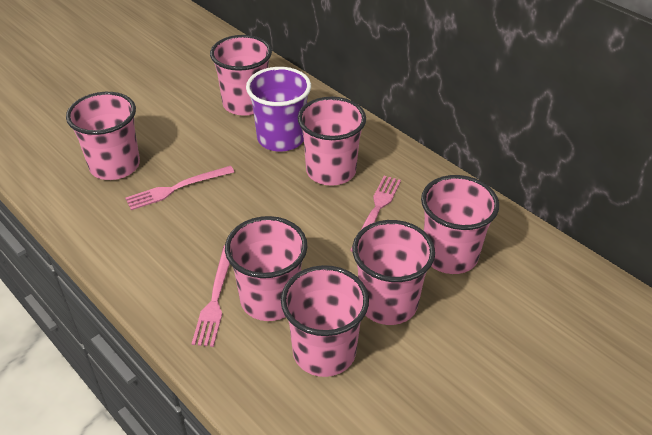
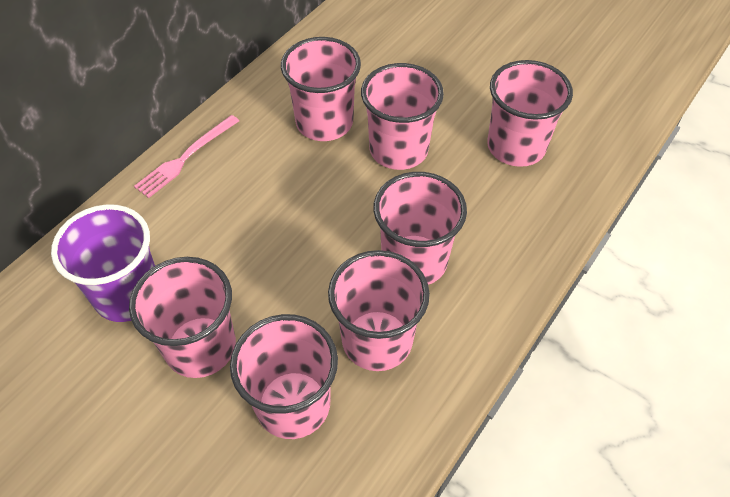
pink fork: 3 -> 1

